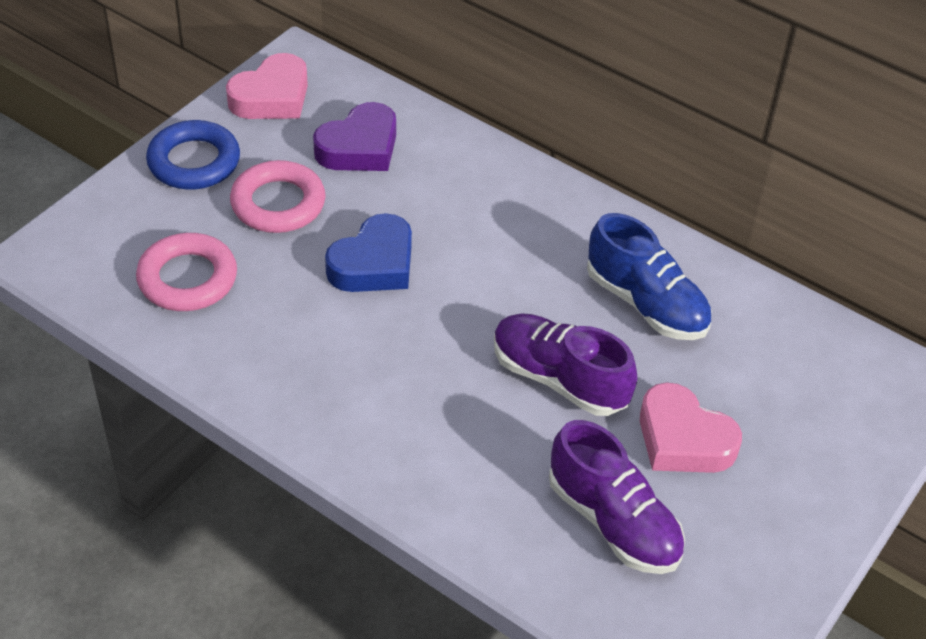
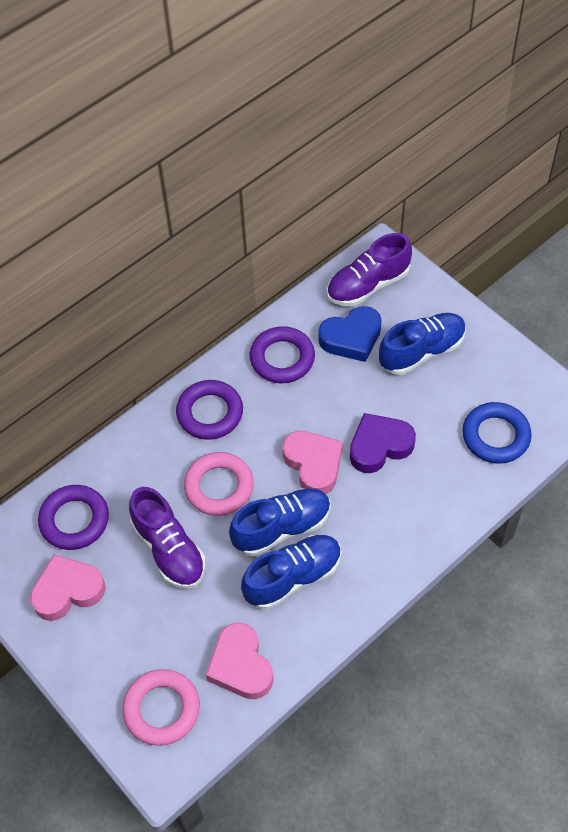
blue shoe: 1 -> 3
pink heart: 2 -> 3
purple ring: 0 -> 3

